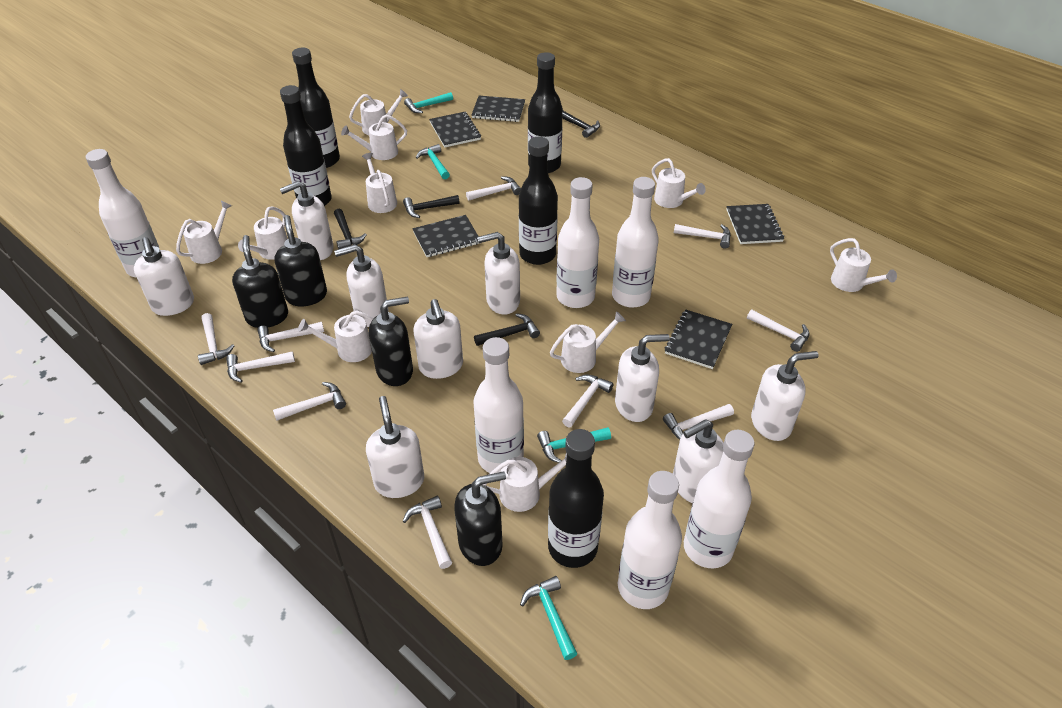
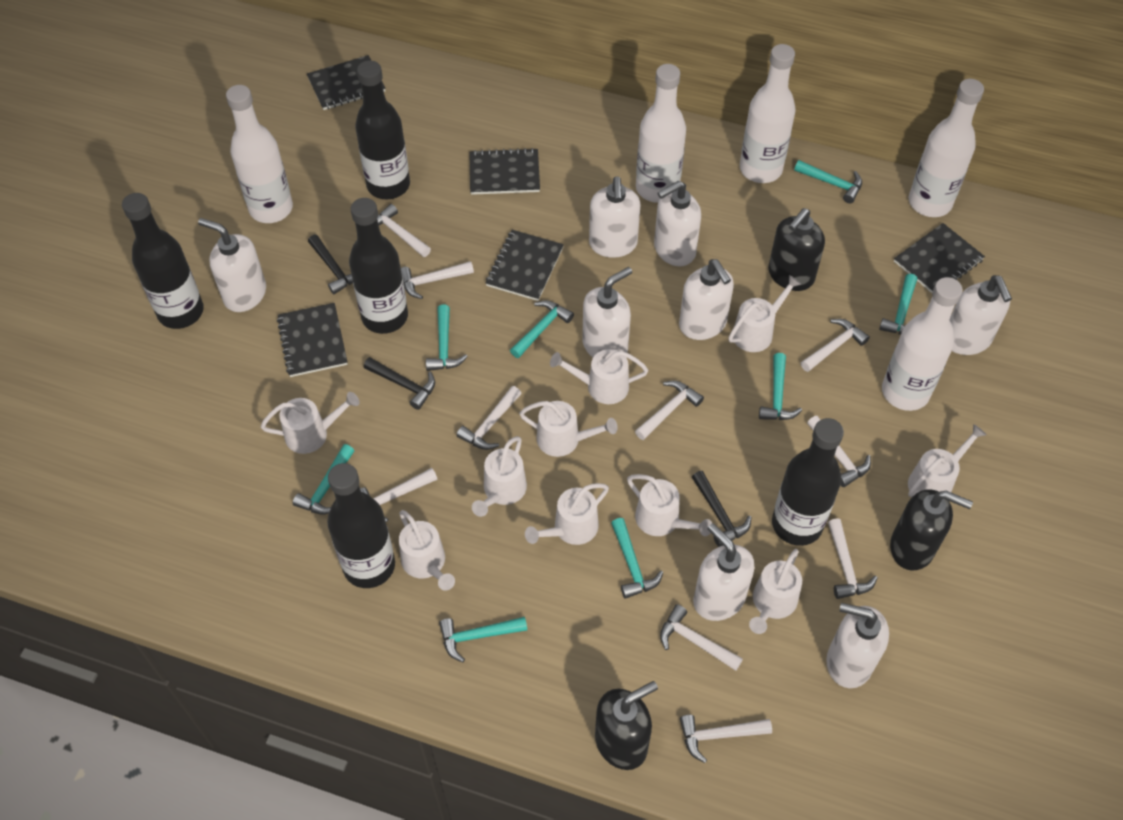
black hammer: 4 -> 3
black soap dispenser: 4 -> 3
turquoise hammer: 4 -> 8
white bottle: 6 -> 5
white soap dispenser: 9 -> 8

